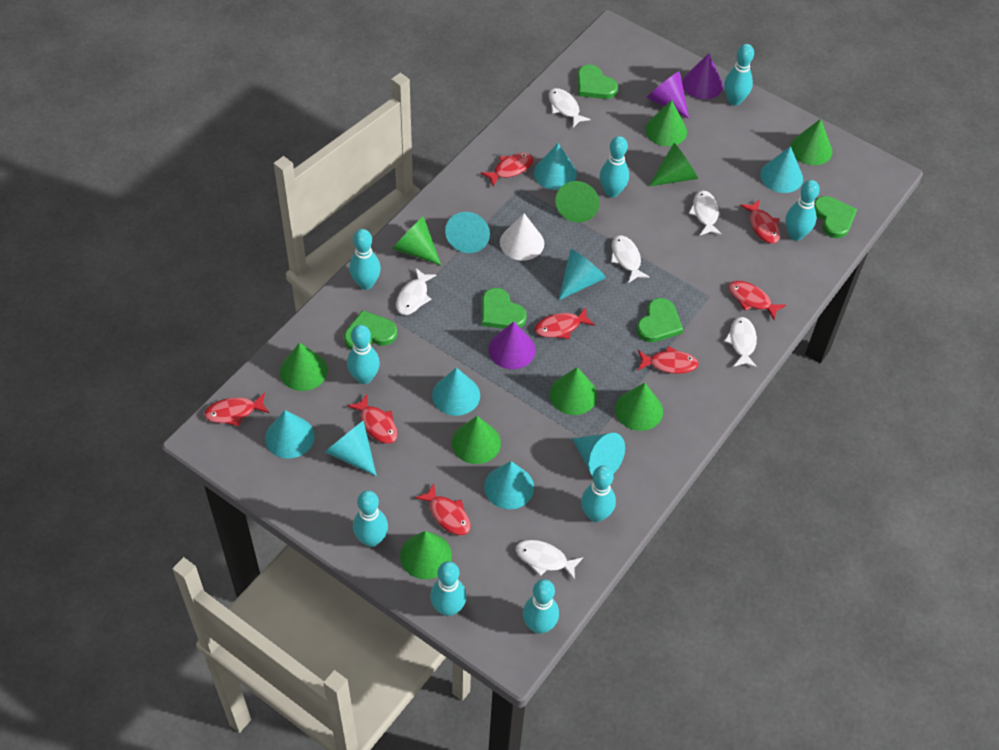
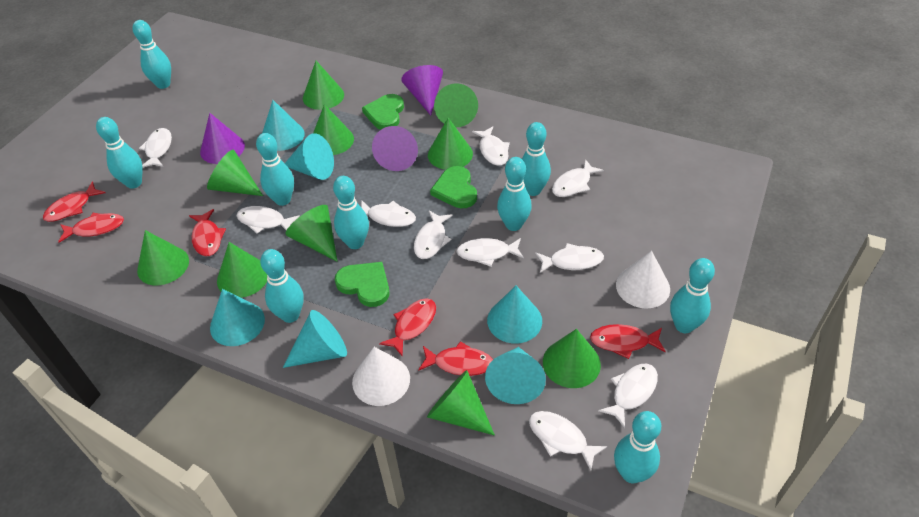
green heart: 5 -> 3
red fish: 8 -> 6
turquoise cone: 9 -> 6
white cone: 1 -> 2
white fish: 6 -> 10

